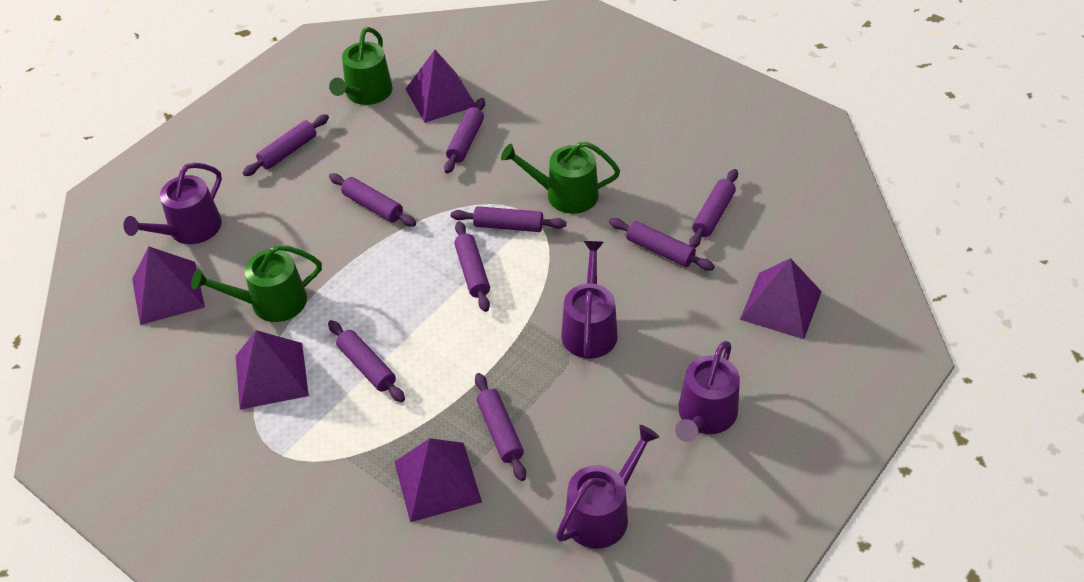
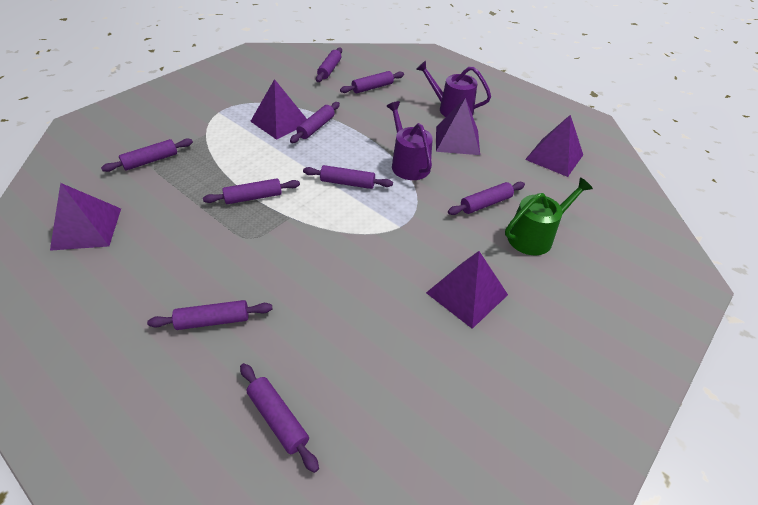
green watering can: 3 -> 1
purple watering can: 4 -> 2

